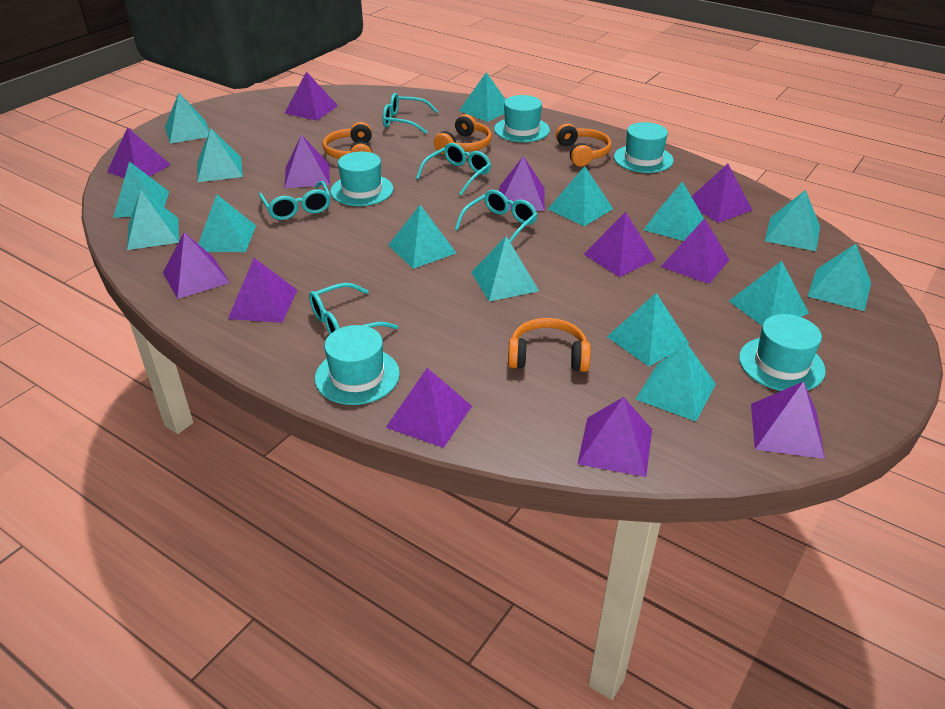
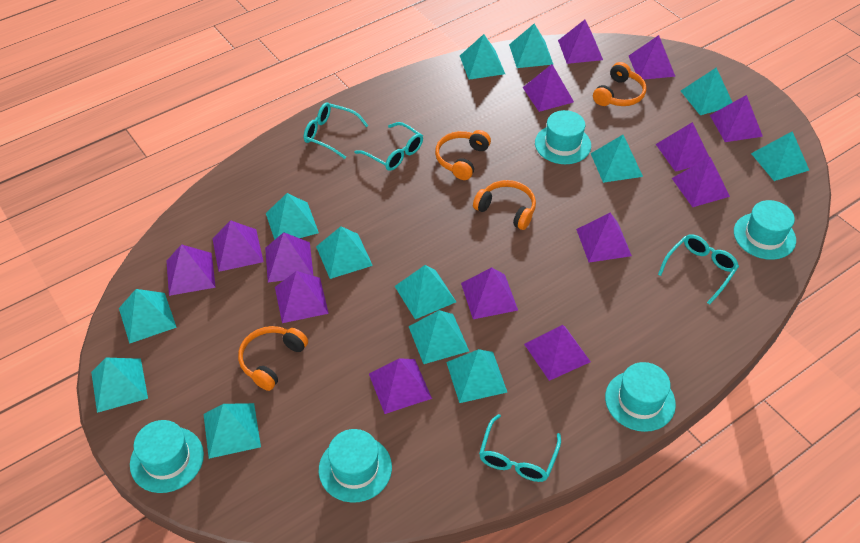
purple pyramid: 12 -> 14
turquoise glasses: 5 -> 4
turquoise pyramid: 15 -> 13

